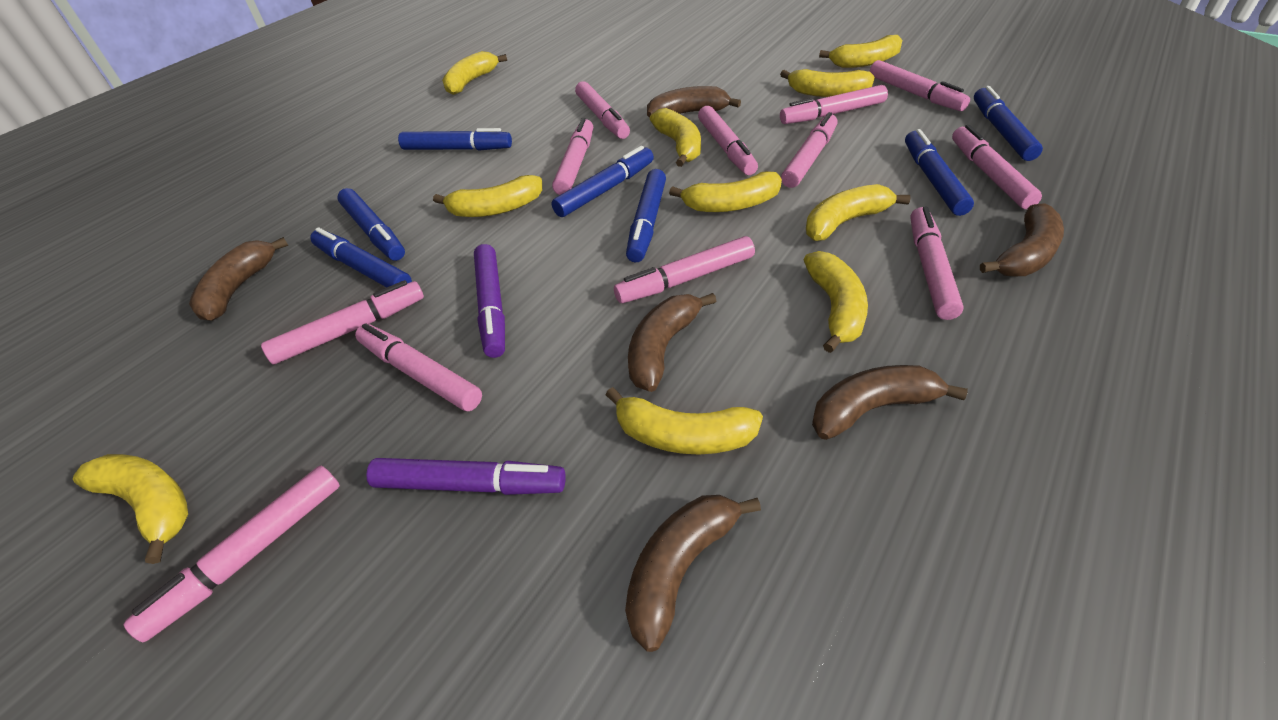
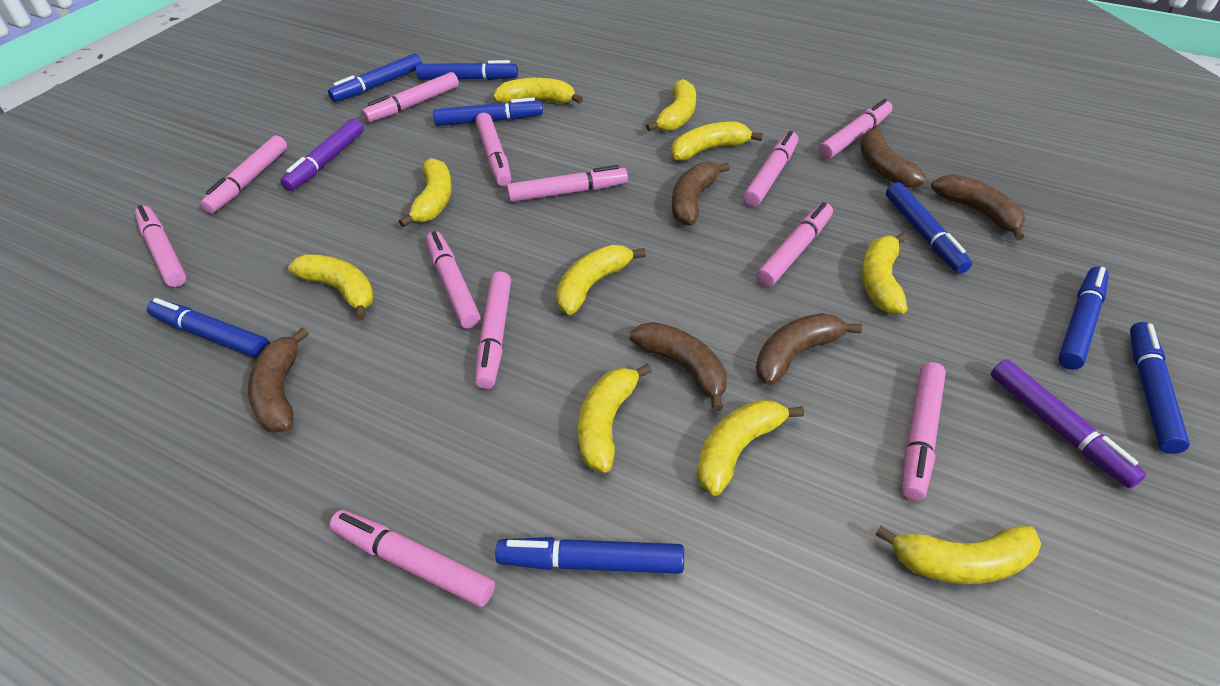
blue marker: 7 -> 8

